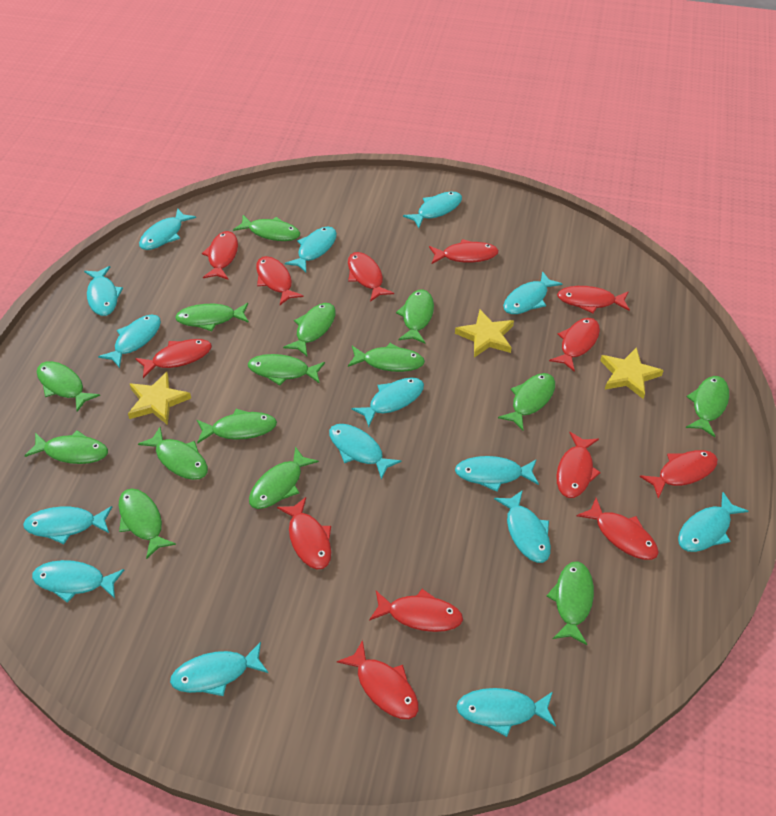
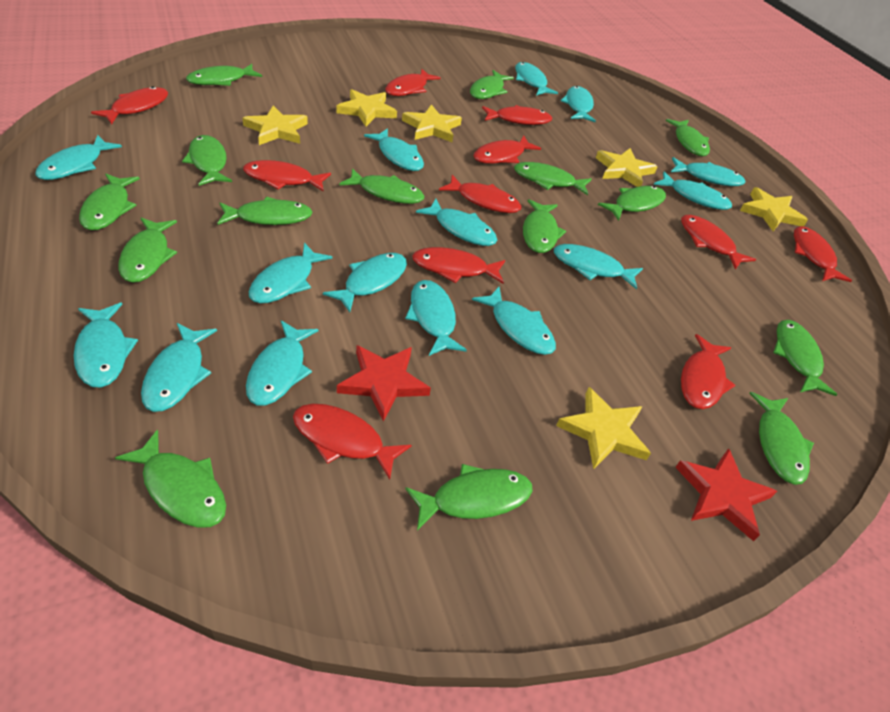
red fish: 13 -> 11
red star: 0 -> 2
yellow star: 3 -> 6

